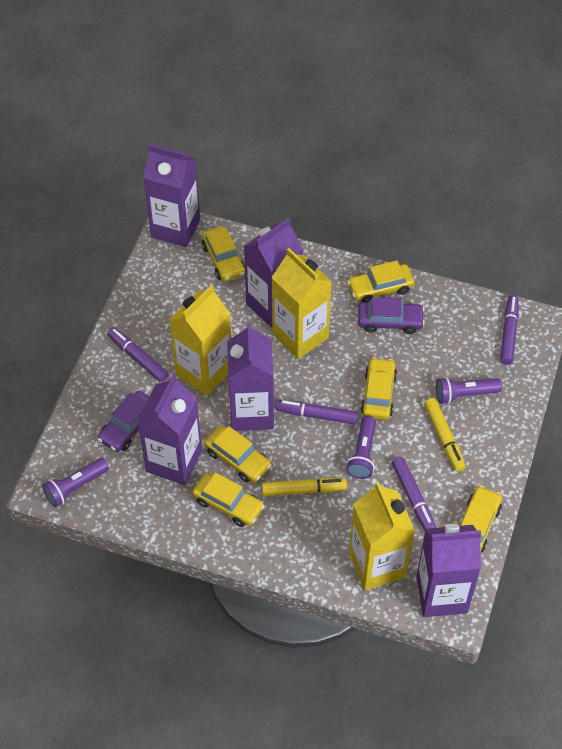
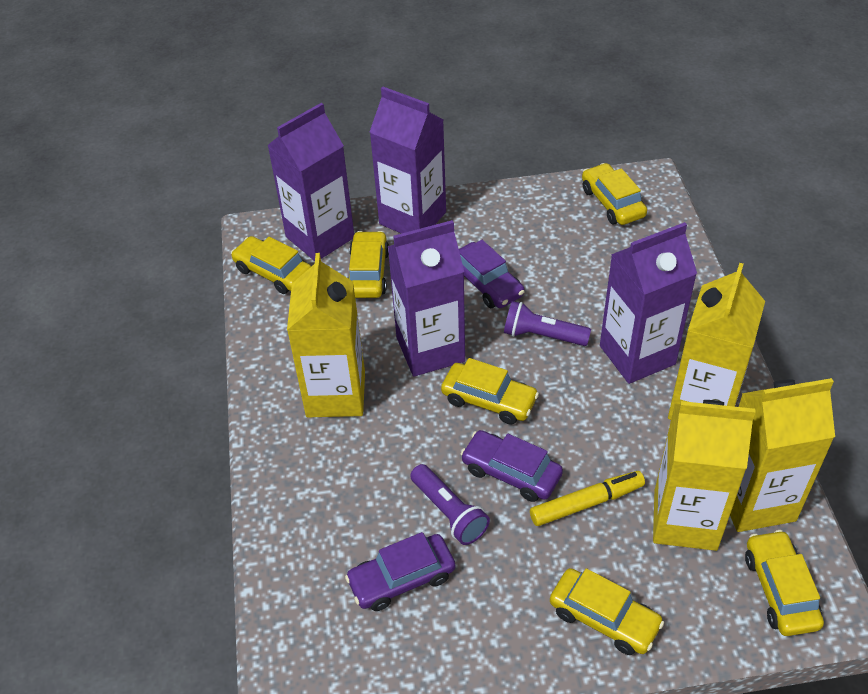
purple car: 2 -> 3
purple carton: 5 -> 4
purple flashlight: 3 -> 2
purple marker: 4 -> 0
yellow carton: 3 -> 4
yellow marker: 2 -> 1

